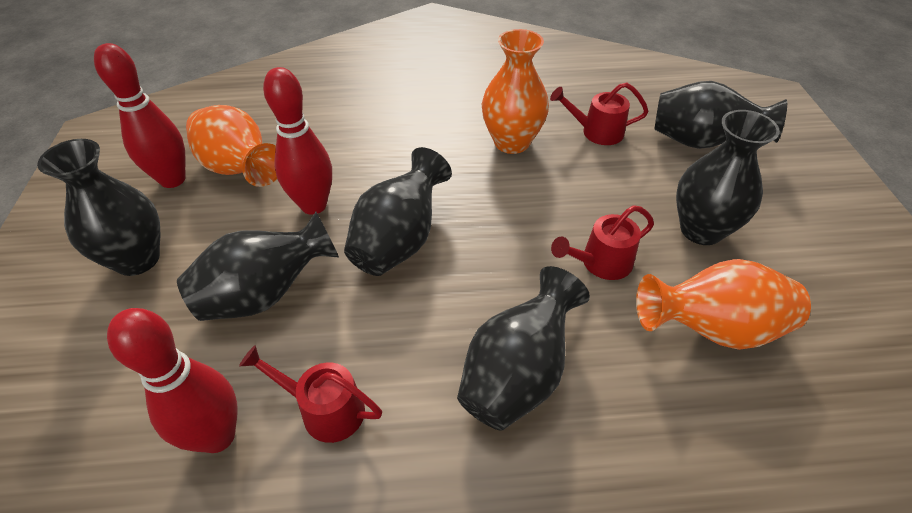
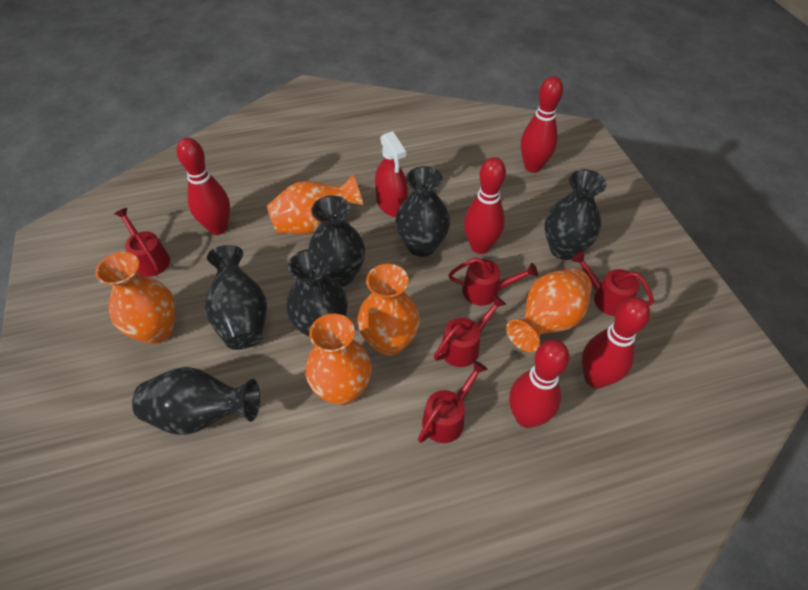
orange vase: 3 -> 5
red bowling pin: 3 -> 5
red spray bottle: 0 -> 1
red watering can: 3 -> 5

